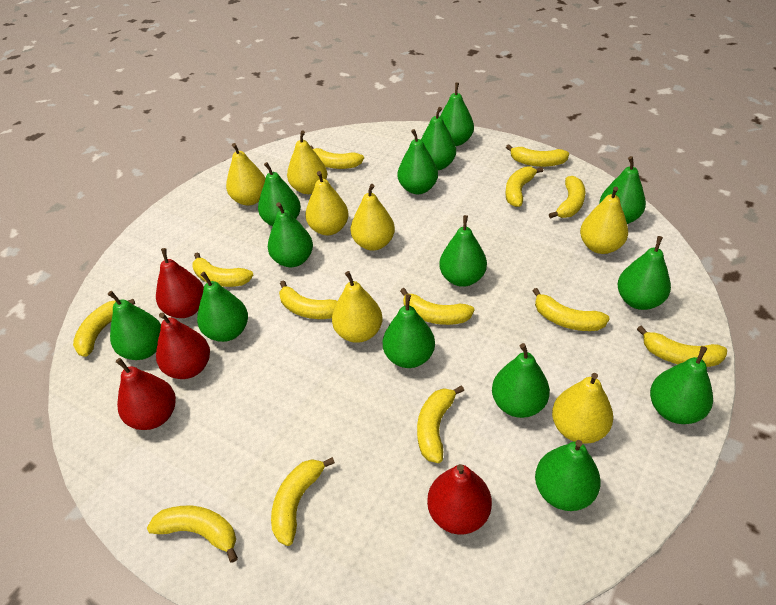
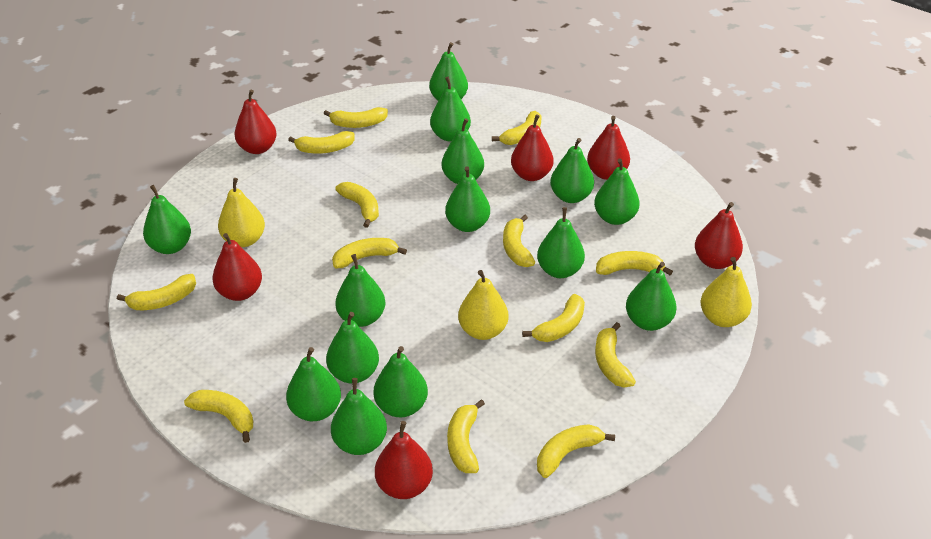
red pear: 4 -> 6
yellow pear: 7 -> 3

